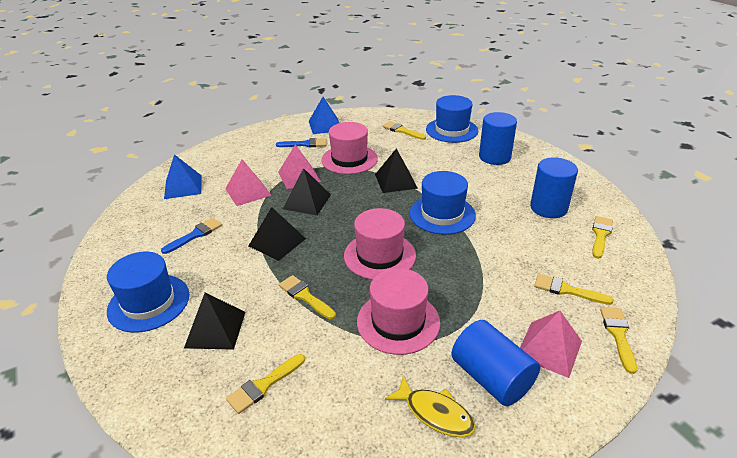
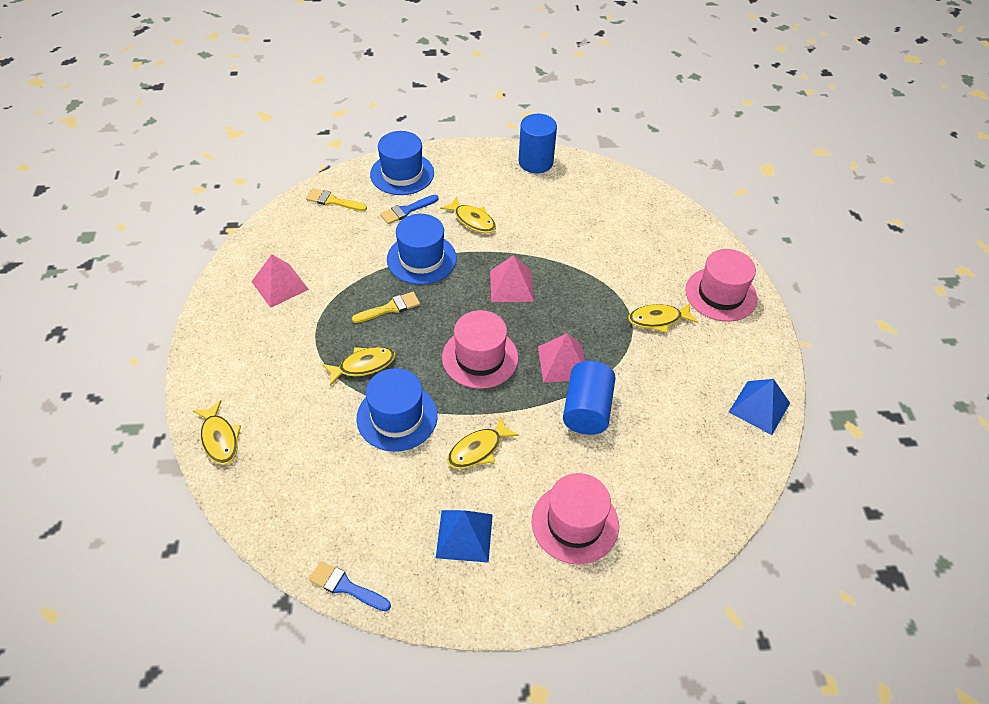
black pyramid: 4 -> 0
blue cylinder: 3 -> 2
yellow brush: 6 -> 2
yellow fish: 1 -> 5

